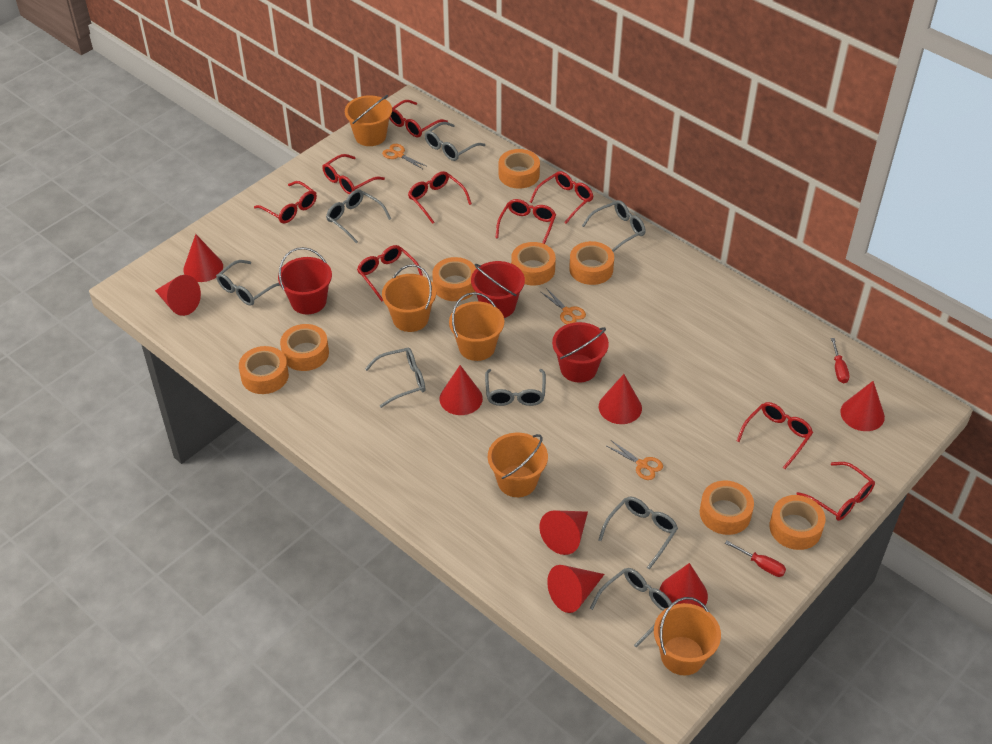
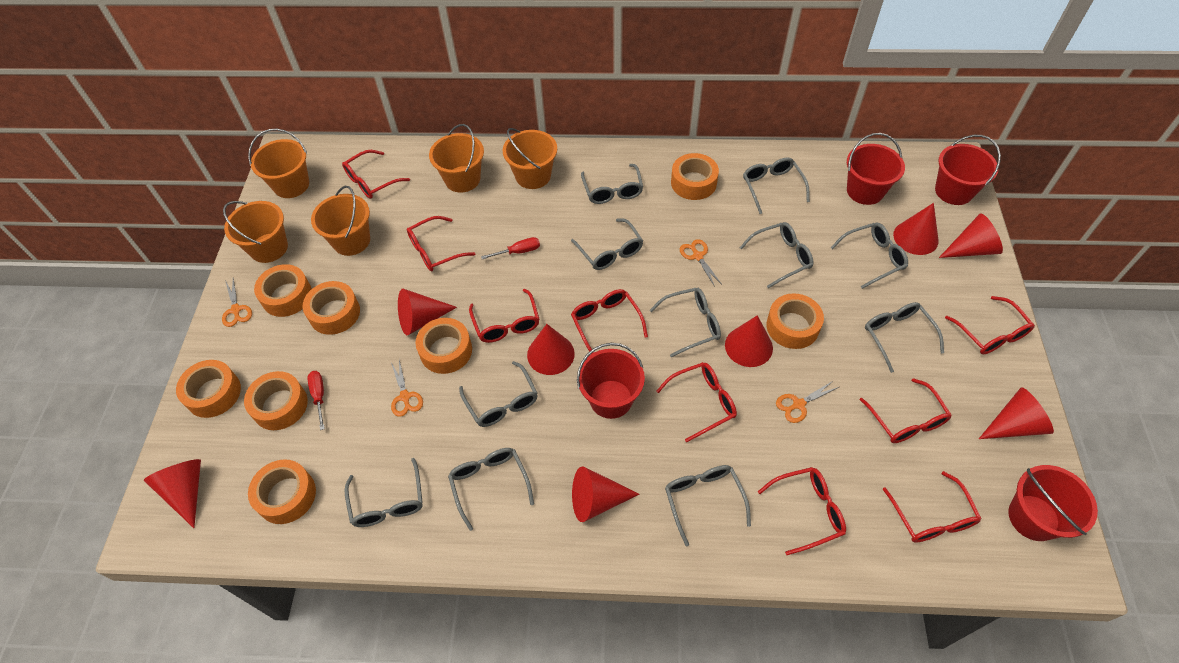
grey glasses: 8 -> 11
orange scissors: 3 -> 4
red bucket: 3 -> 4

